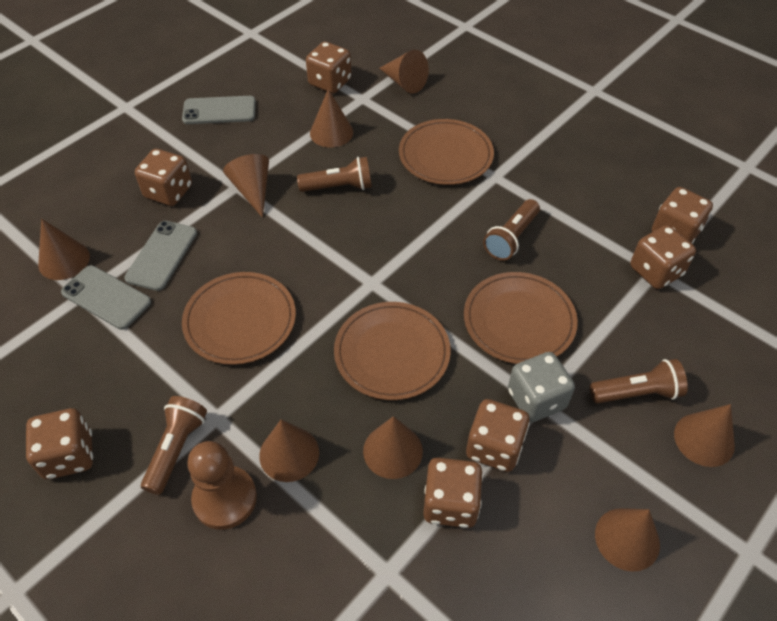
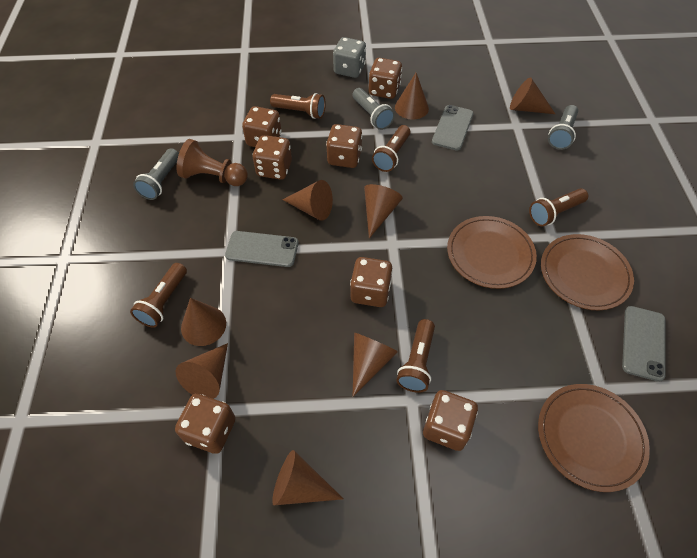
brown flashlight: 4 -> 5
brown plate: 4 -> 3
grey flashlight: 0 -> 3

